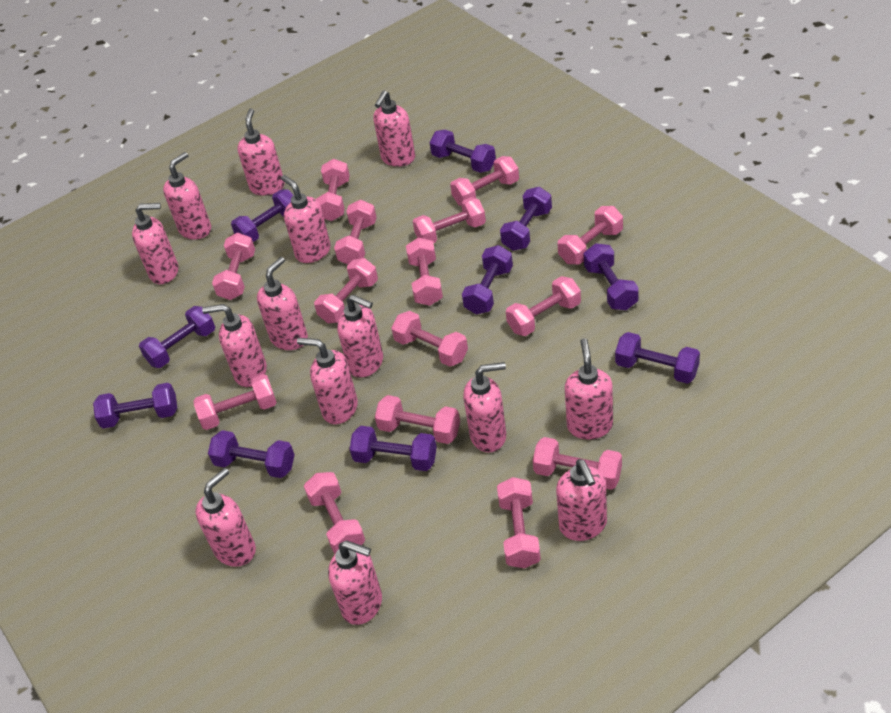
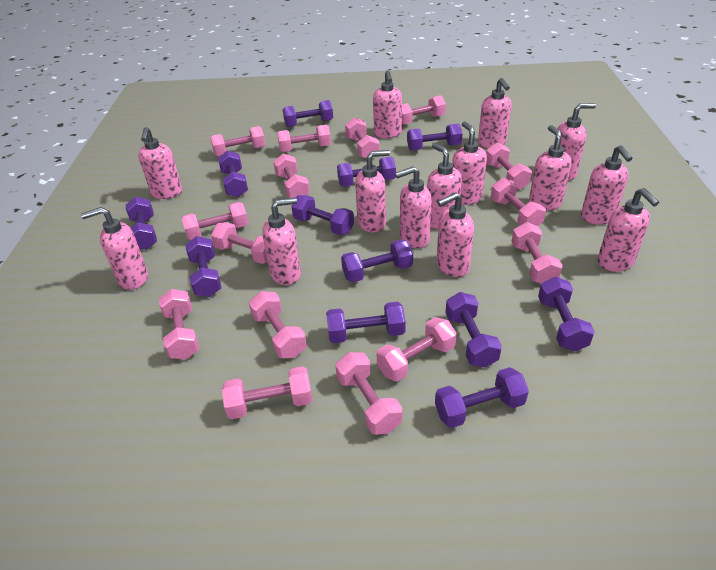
purple dumbbell: 10 -> 12

